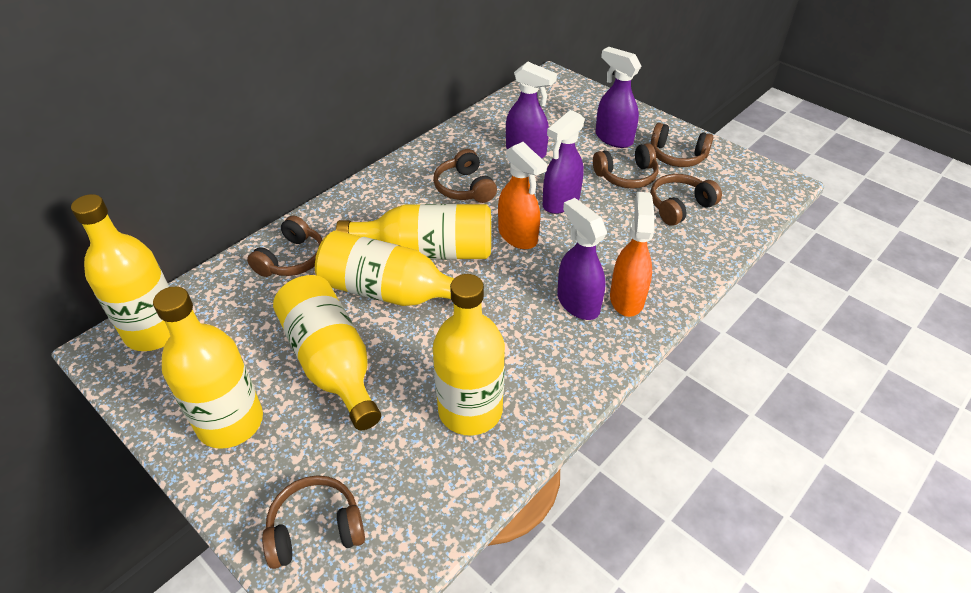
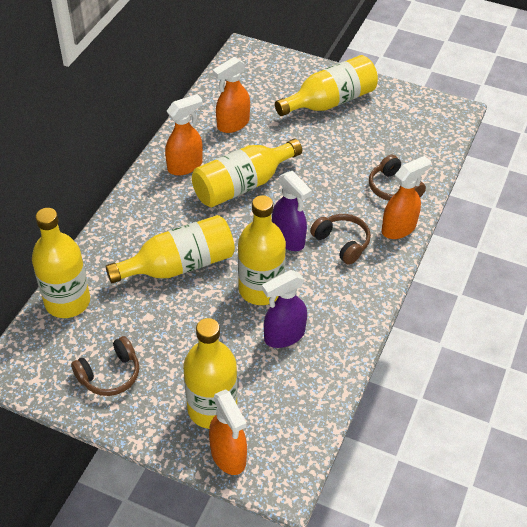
brown headphones: 6 -> 3
orange spray bottle: 2 -> 4
purple spray bottle: 4 -> 2

